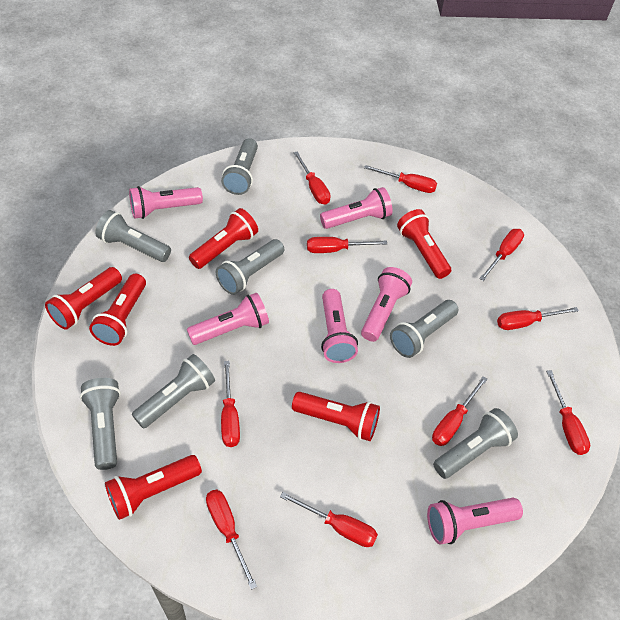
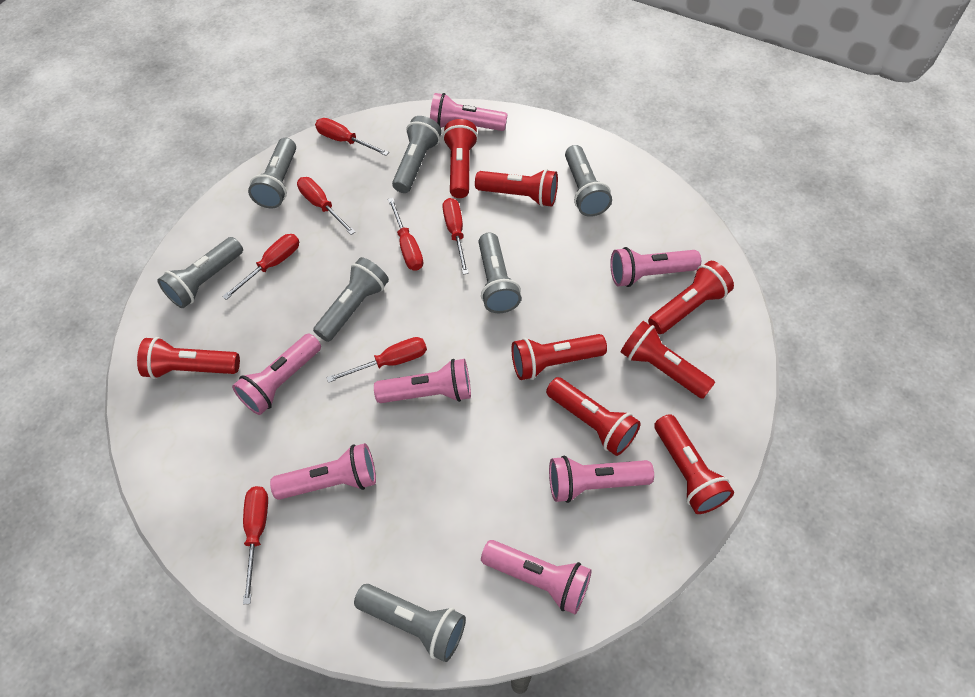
pink flashlight: 6 -> 7
red flashlight: 6 -> 8
red screwdriver: 10 -> 7

